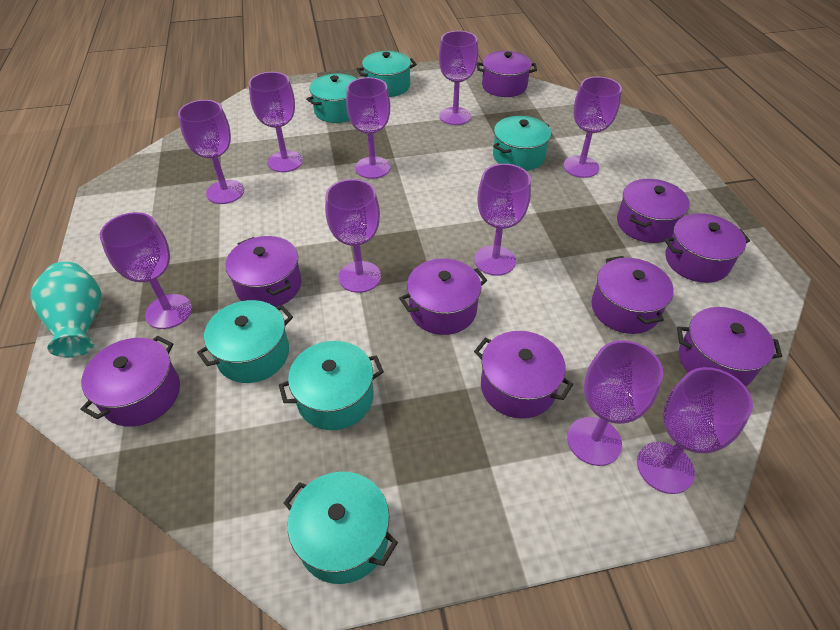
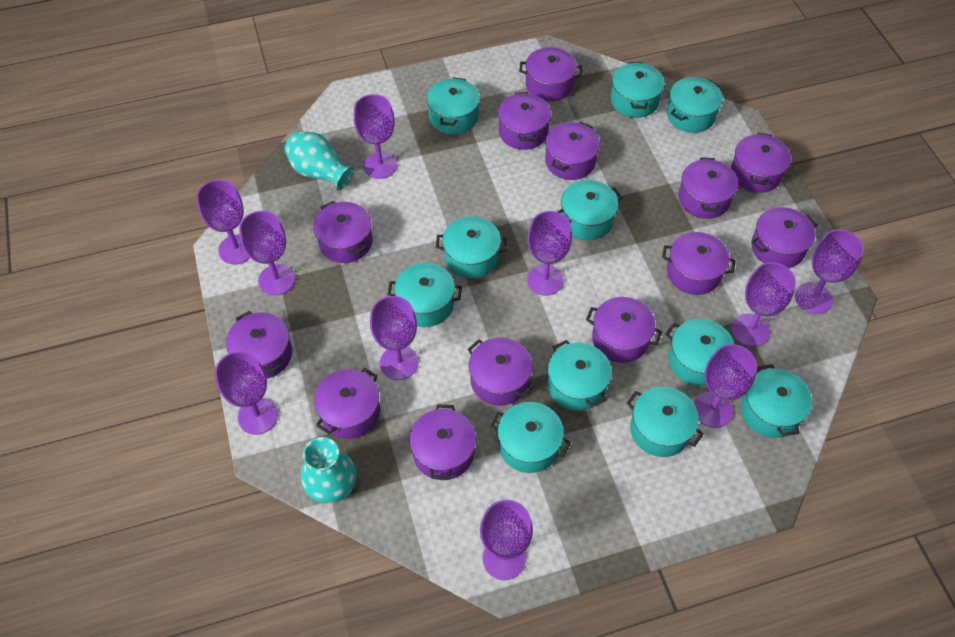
purple pot: 9 -> 13
turquoise pot: 6 -> 11
turquoise vase: 1 -> 2

